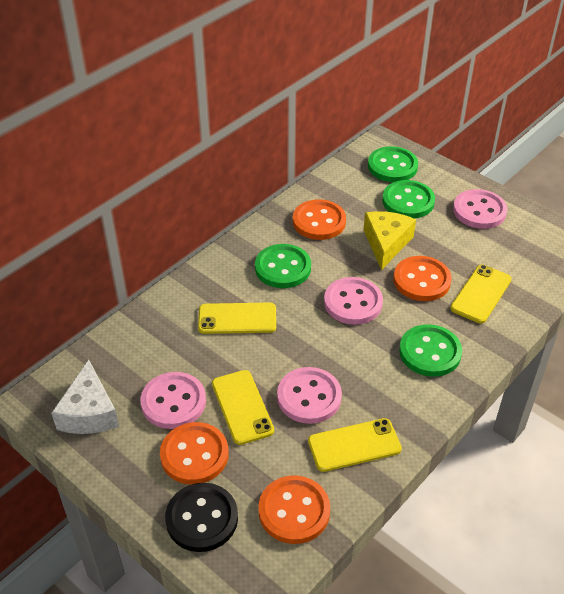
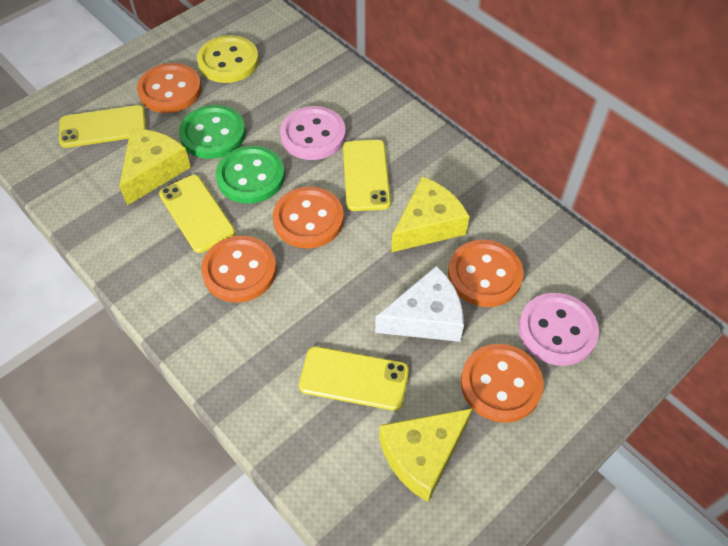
black button: 1 -> 0
green button: 4 -> 2
orange button: 4 -> 5
pink button: 4 -> 2
yellow button: 0 -> 1
yellow cheese: 1 -> 3

